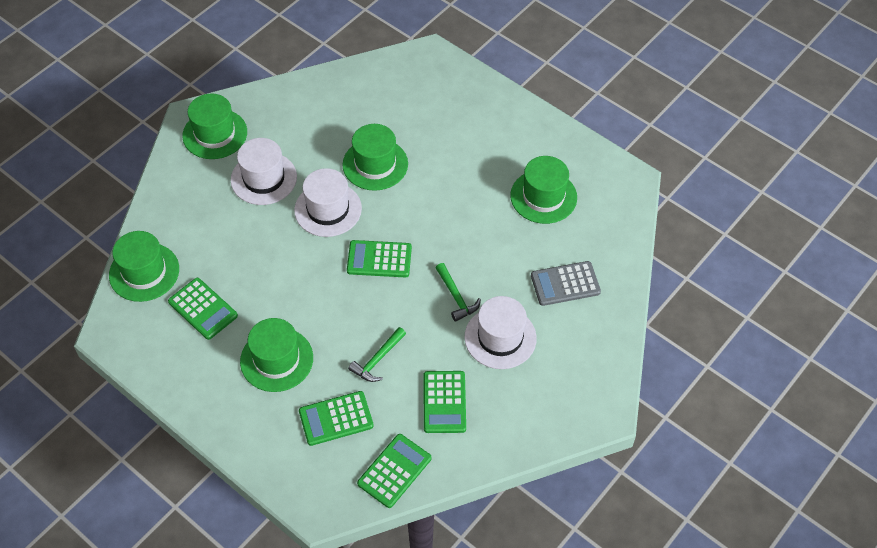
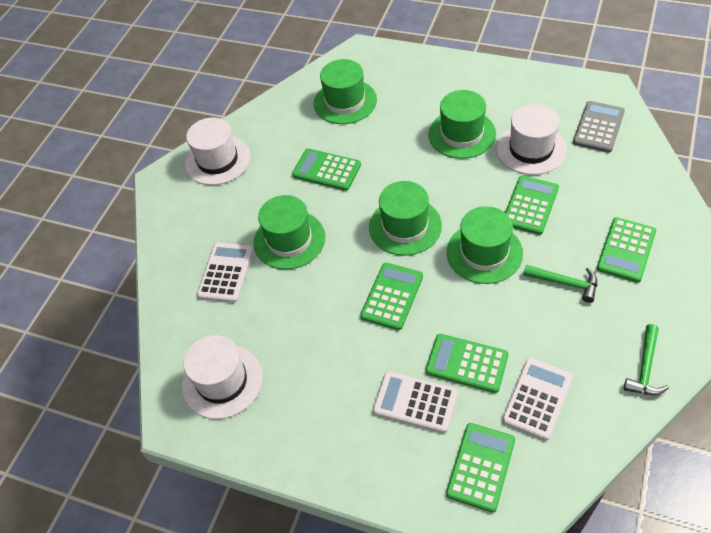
green calculator: 5 -> 6
white calculator: 0 -> 3

